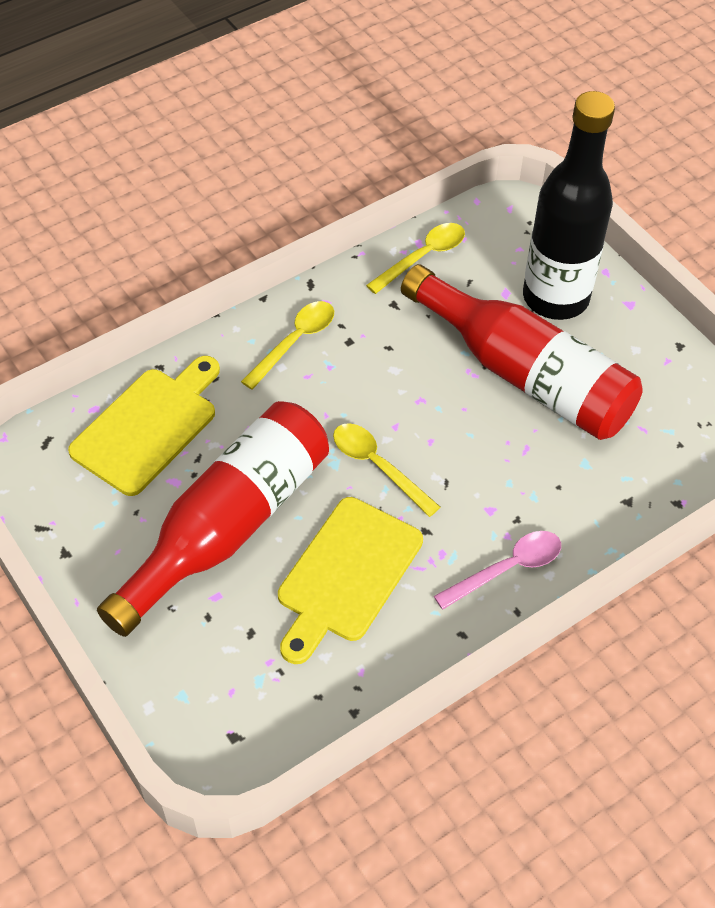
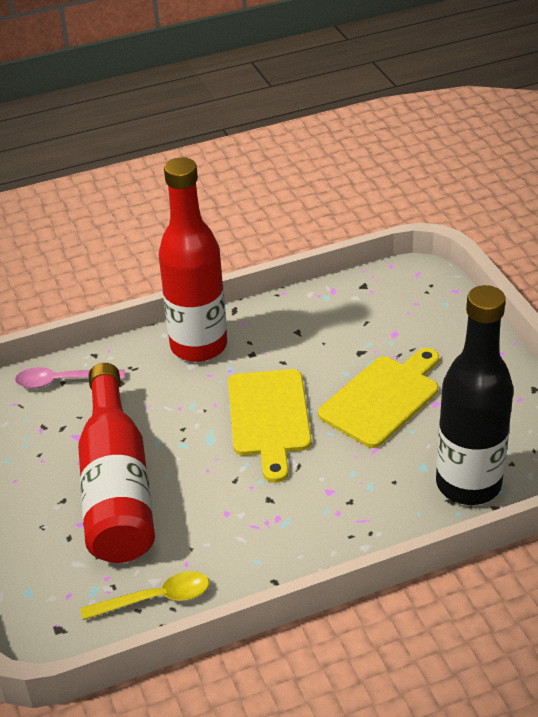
yellow spoon: 3 -> 1

